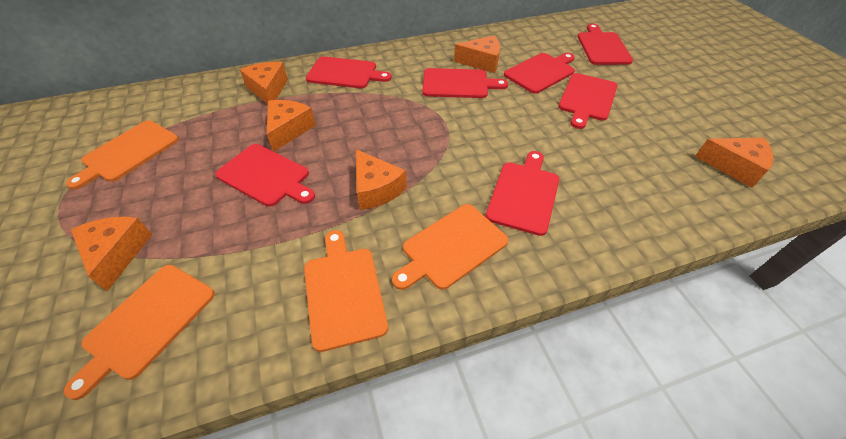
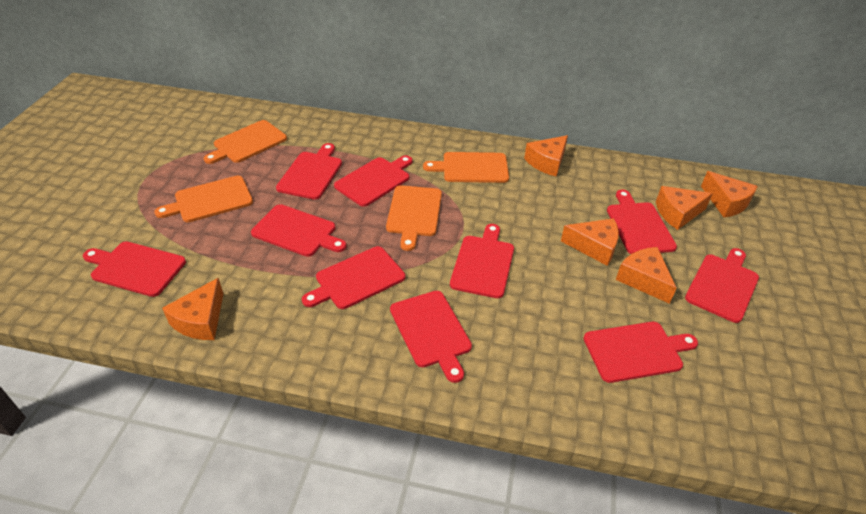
red cutting board: 7 -> 10

